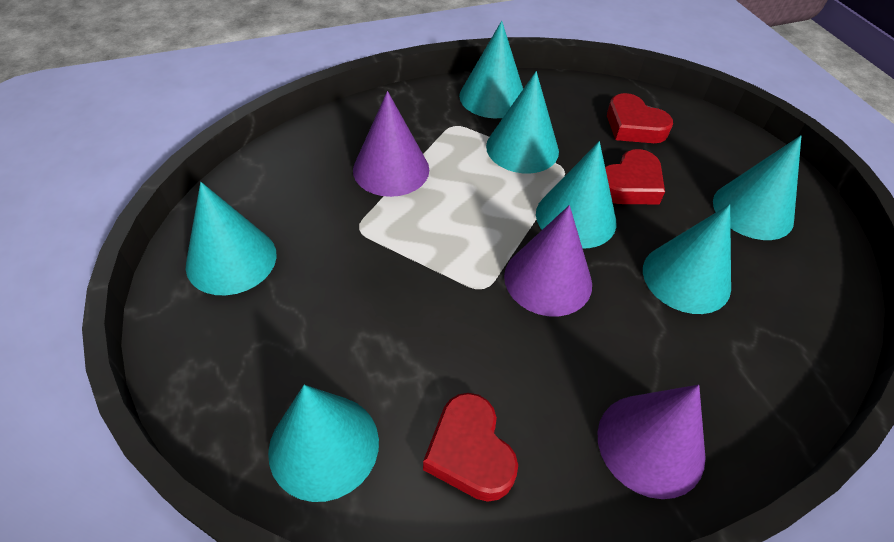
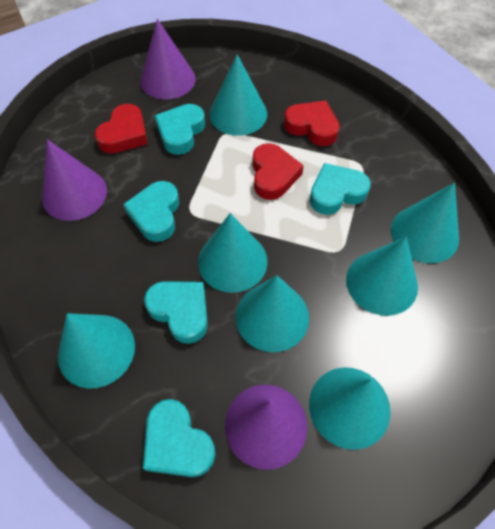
turquoise heart: 0 -> 5

